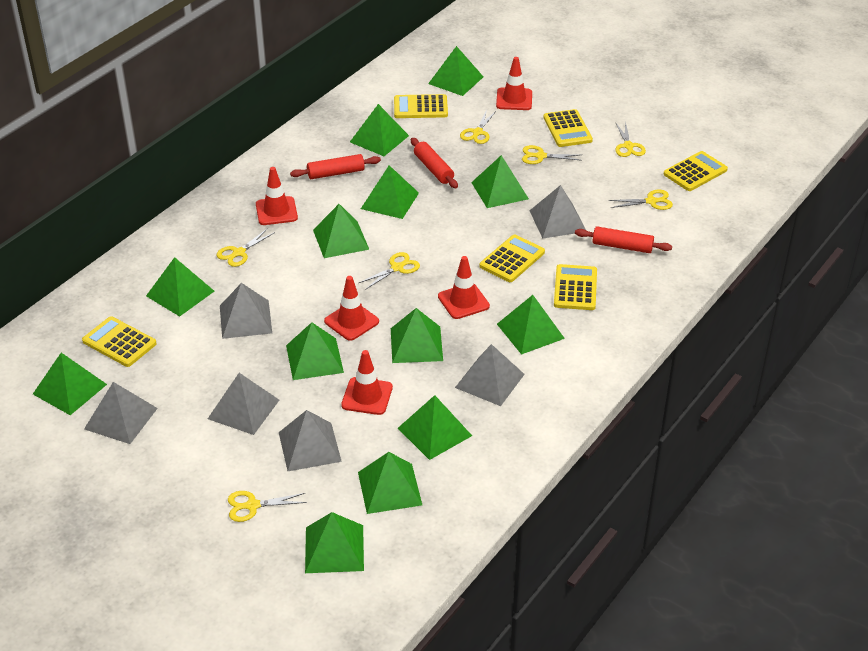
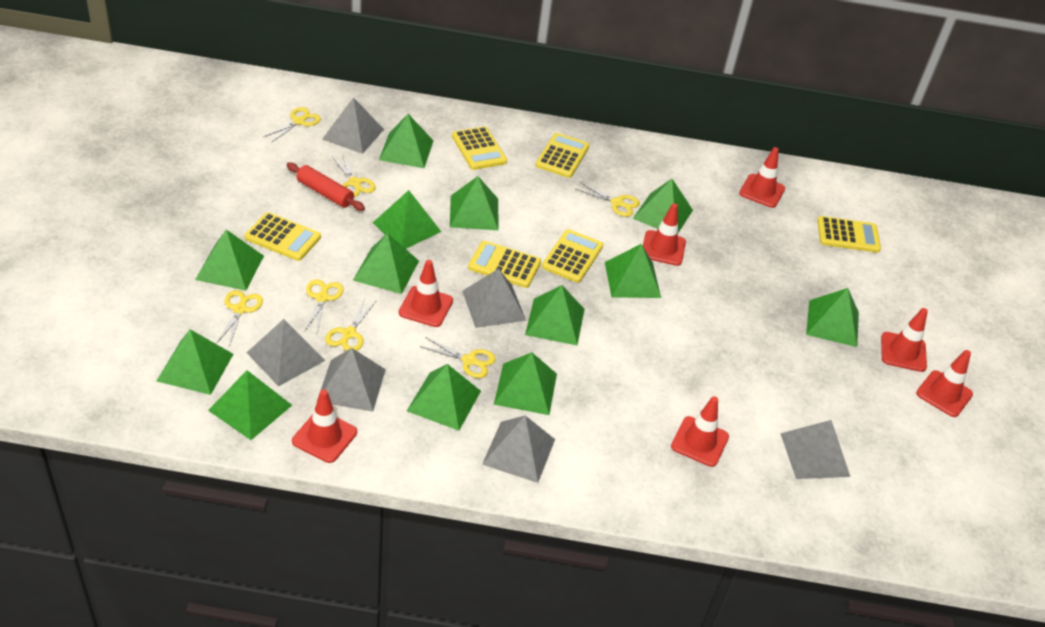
red rolling pin: 3 -> 1
red traffic cone: 5 -> 7

